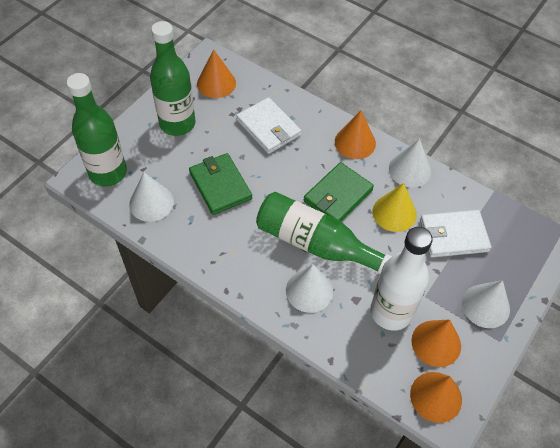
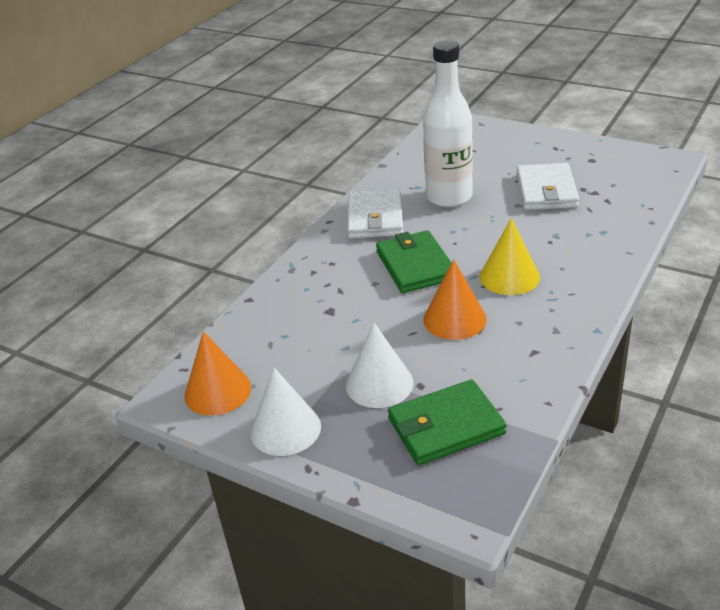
green bottle: 3 -> 0
orange cone: 4 -> 2
white cone: 4 -> 2

